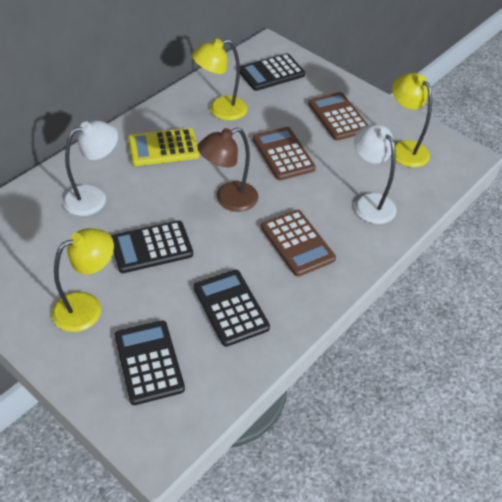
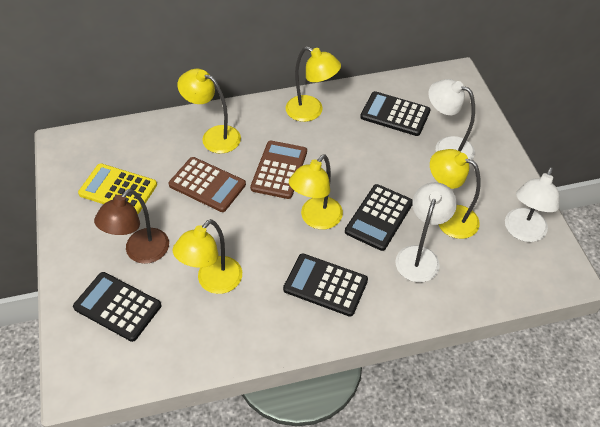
brown calculator: 3 -> 2
white lamp: 2 -> 3
yellow lamp: 3 -> 5

